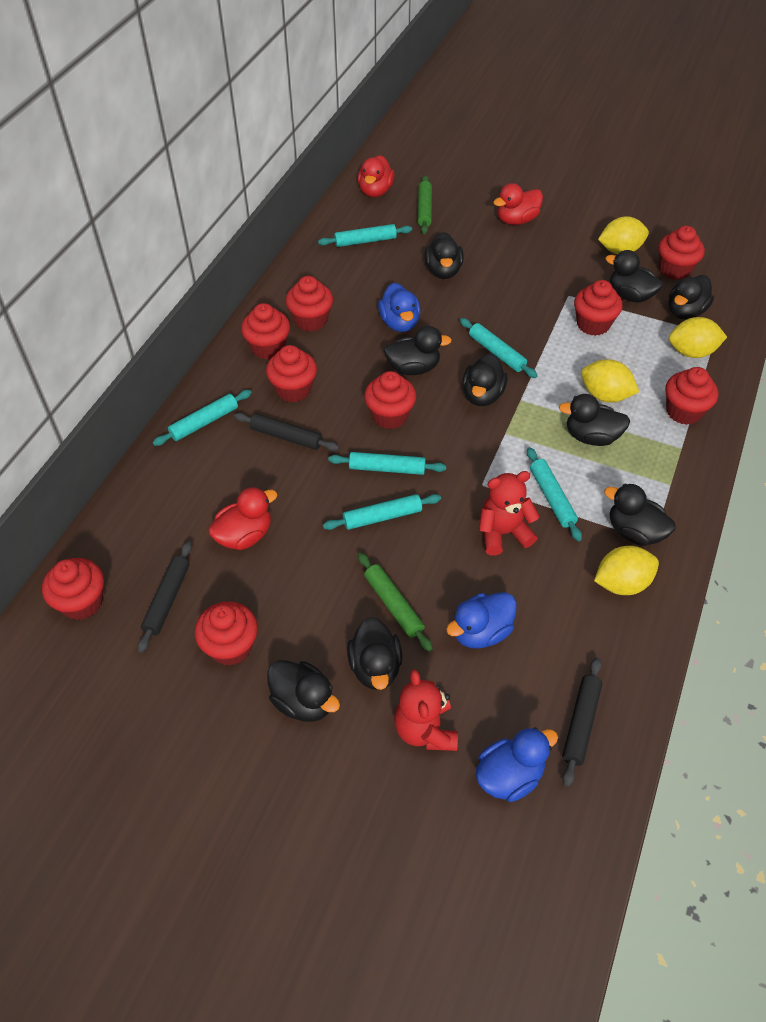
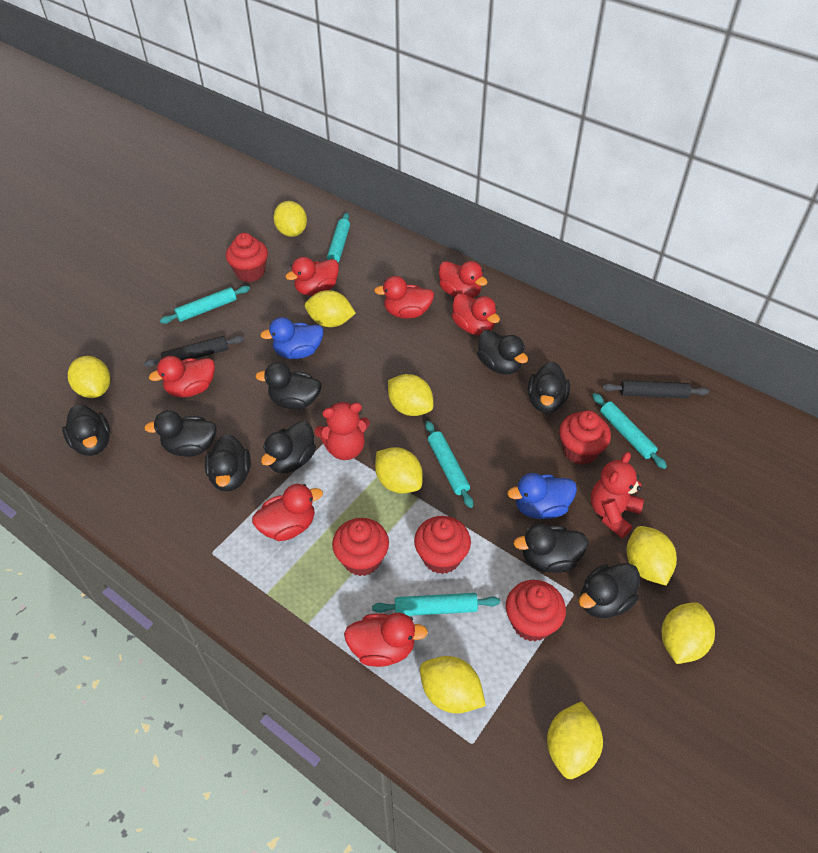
black rolling pin: 3 -> 2
blue duck: 3 -> 2
green rolling pin: 2 -> 0
red cupcake: 9 -> 5
red duck: 3 -> 7
turquoise rolling pin: 6 -> 5
yellow lemon: 4 -> 9

